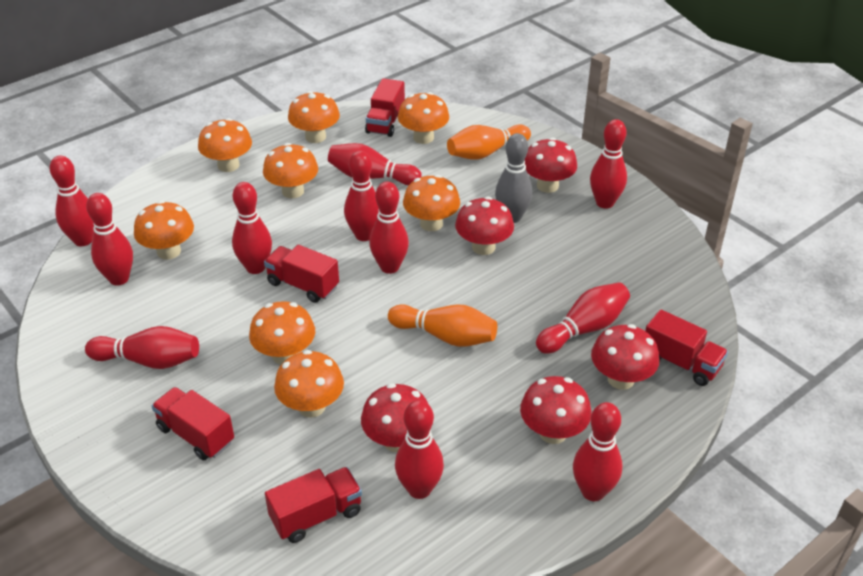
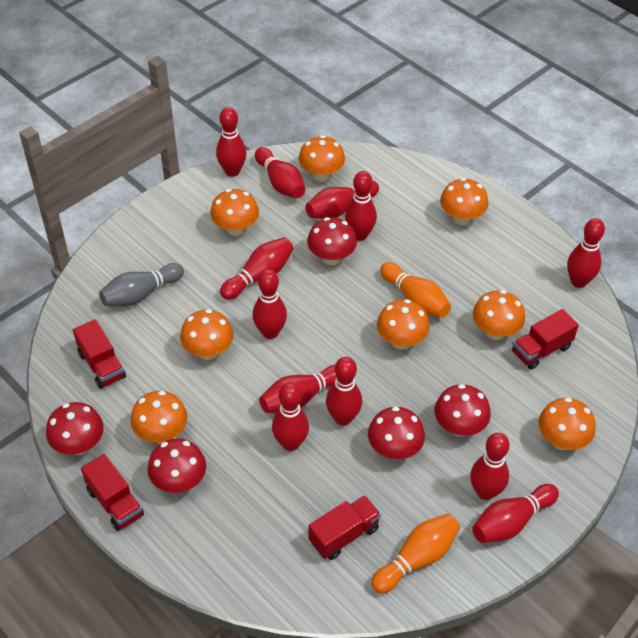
red bowling pin: 11 -> 12
red truck: 5 -> 4

